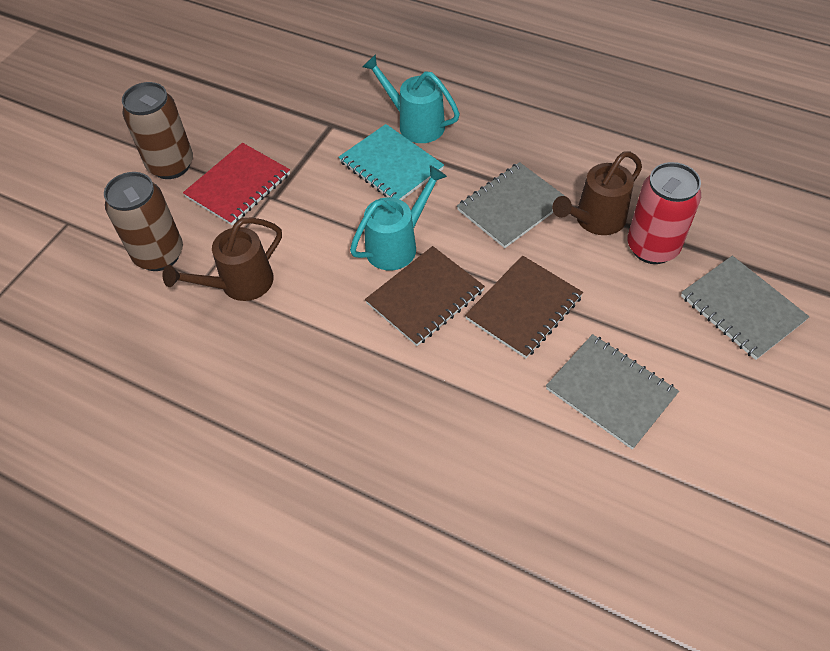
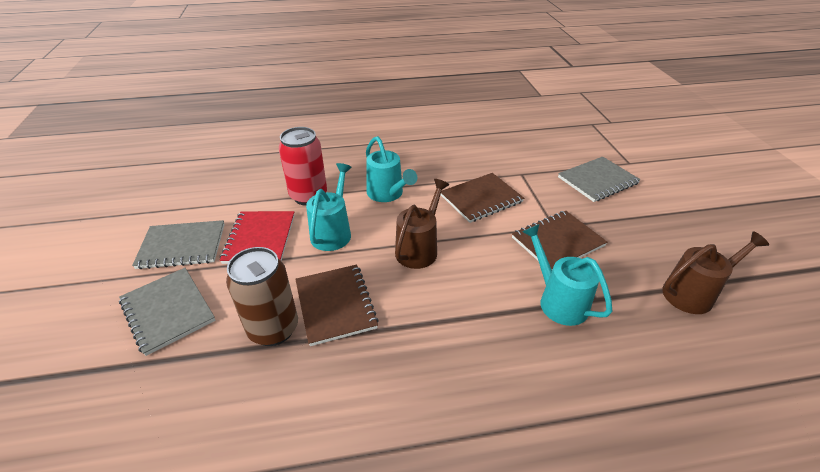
brown can: 2 -> 1
brown notebook: 2 -> 3
turquoise notebook: 1 -> 0
turquoise watering can: 2 -> 3

